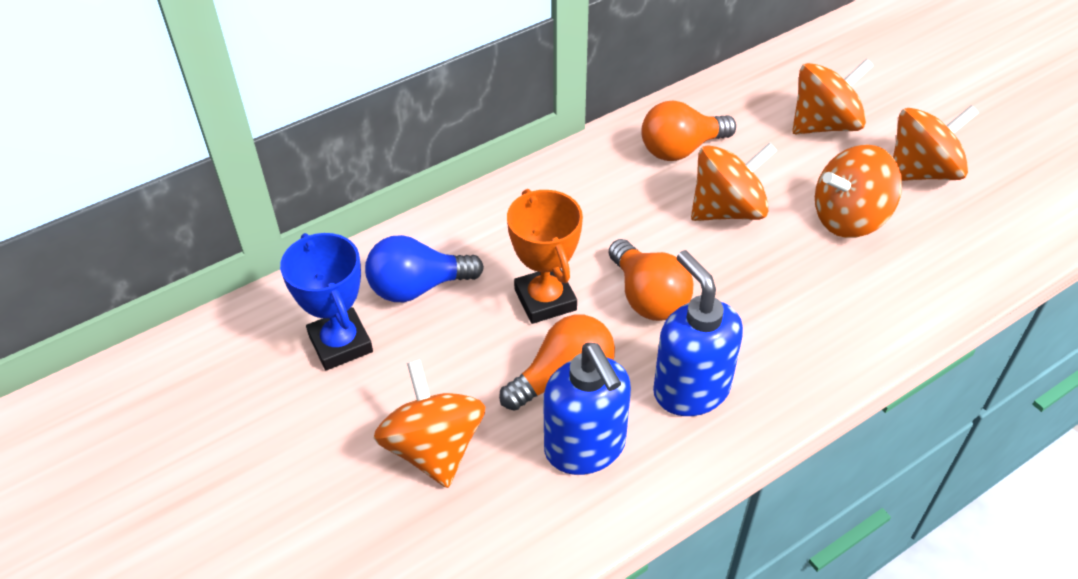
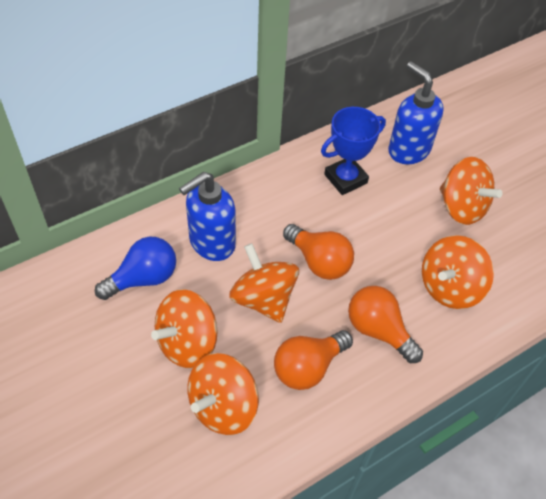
orange trophy: 1 -> 0

